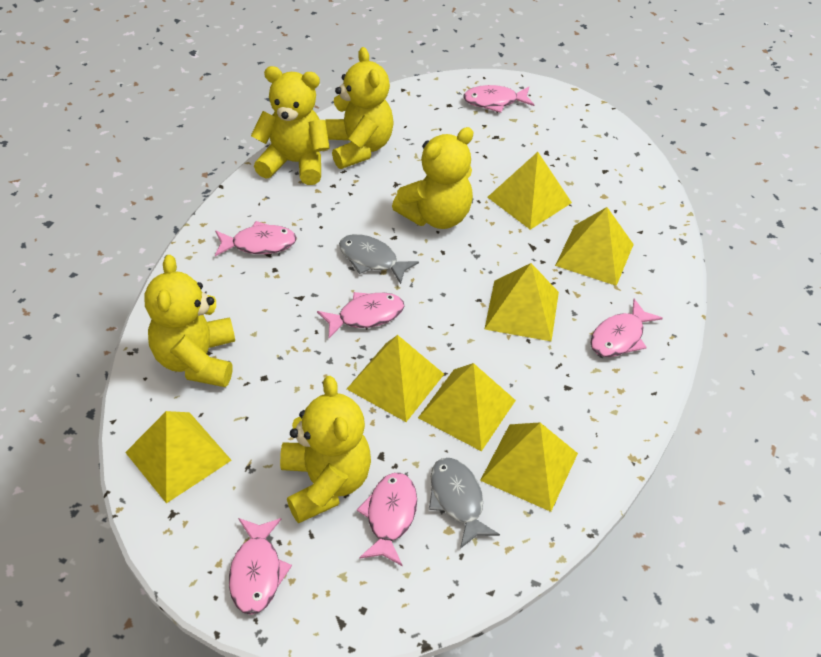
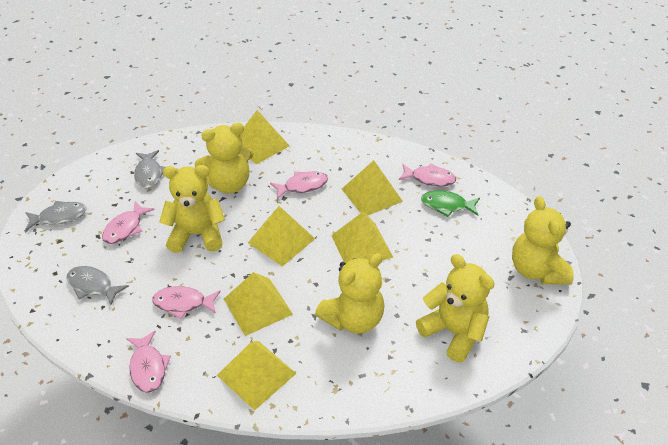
green fish: 0 -> 1
grey fish: 2 -> 3
pink fish: 6 -> 5
yellow pyramid: 7 -> 6

